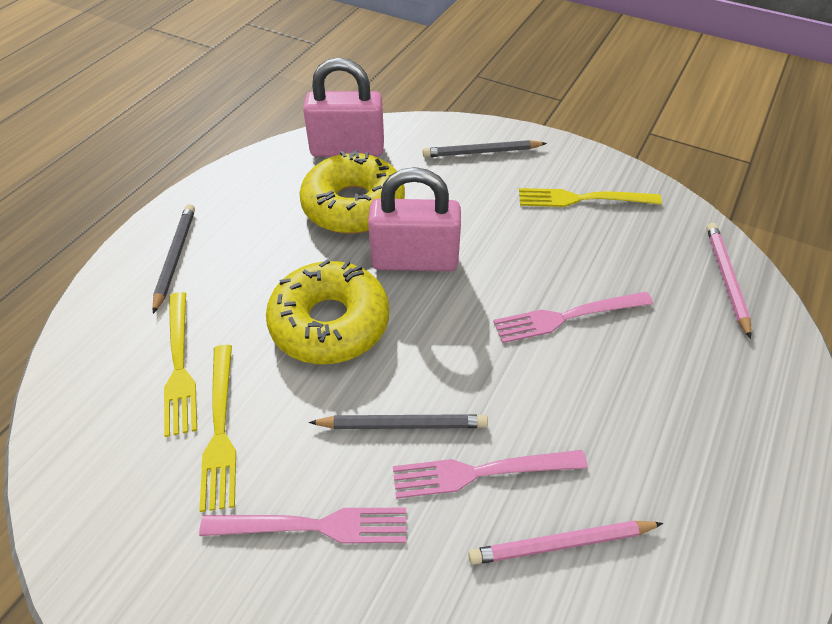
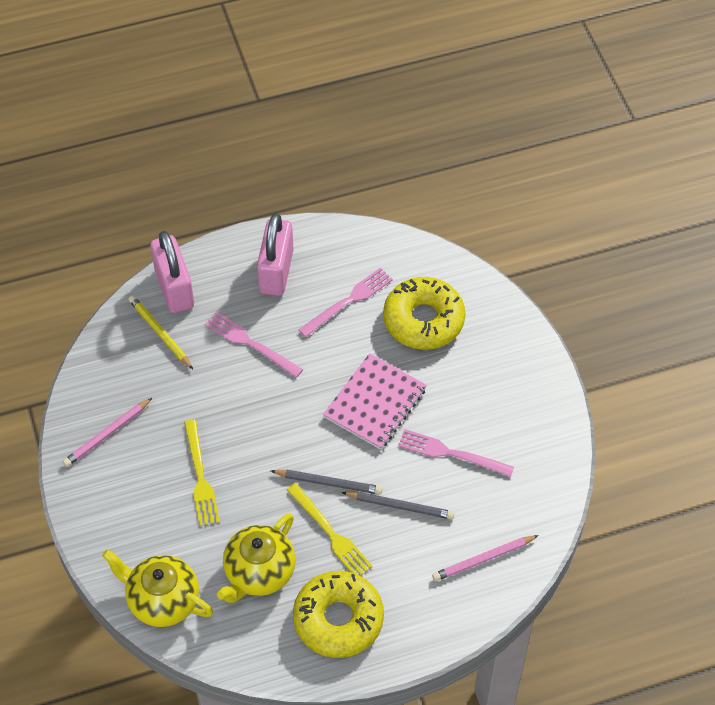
grey pencil: 3 -> 2
pink notebook: 0 -> 1
yellow fork: 3 -> 2
yellow pencil: 0 -> 1
yellow teapot: 0 -> 2

